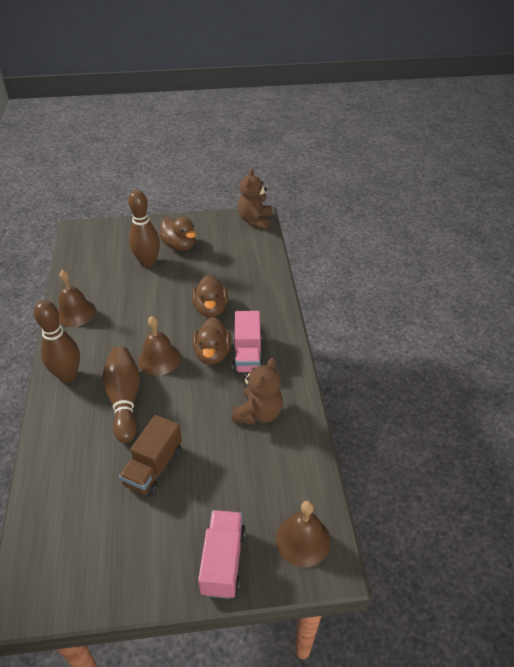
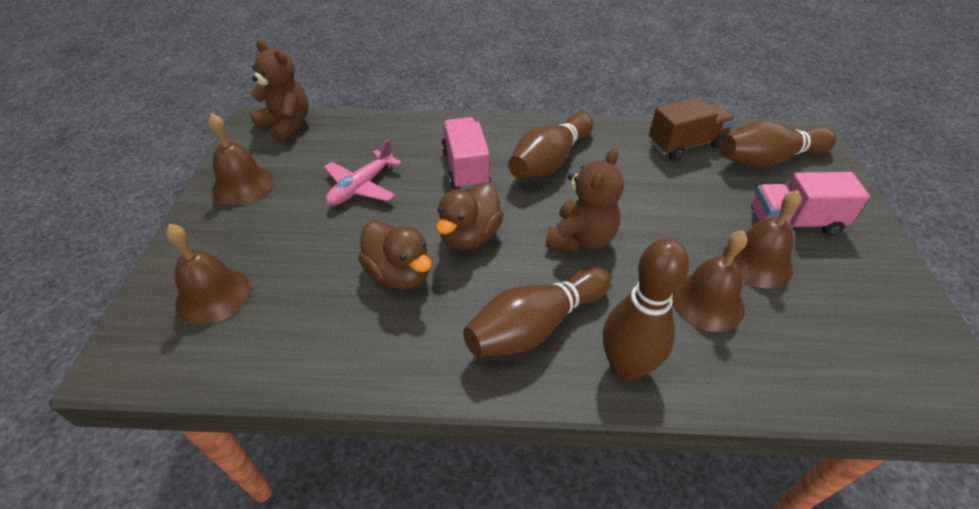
brown bell: 3 -> 4
brown bowling pin: 3 -> 4
brown duck: 3 -> 2
pink plane: 0 -> 1

